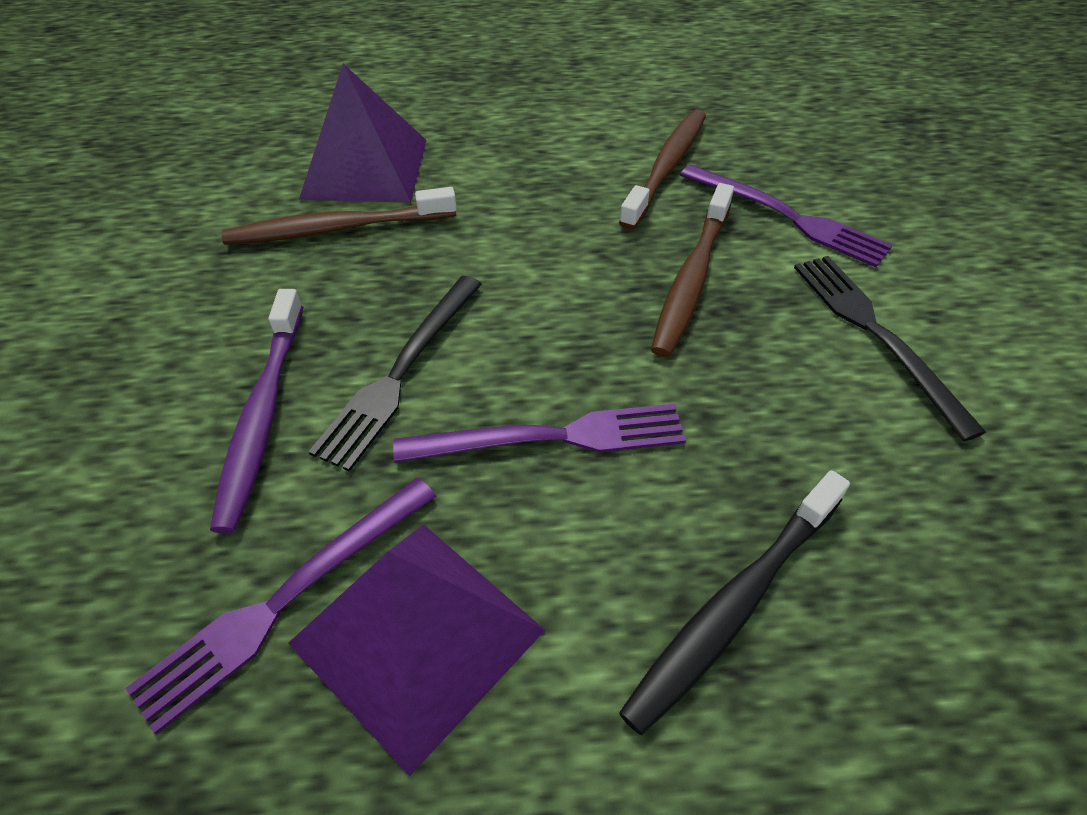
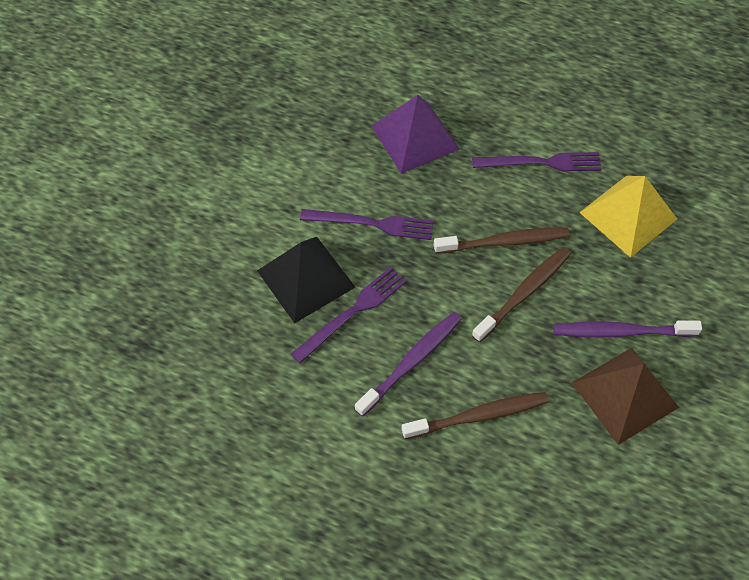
black fork: 2 -> 0
black pyramid: 0 -> 1
black toothbrush: 1 -> 0
brown pyramid: 0 -> 1
purple pyramid: 2 -> 1
purple toothbrush: 1 -> 2
yellow pyramid: 0 -> 1

